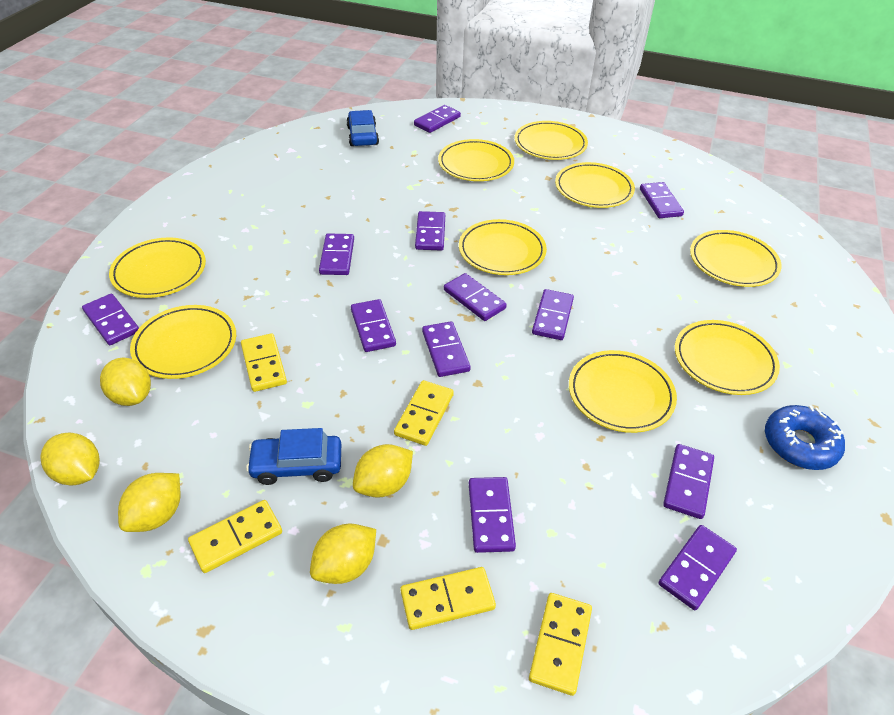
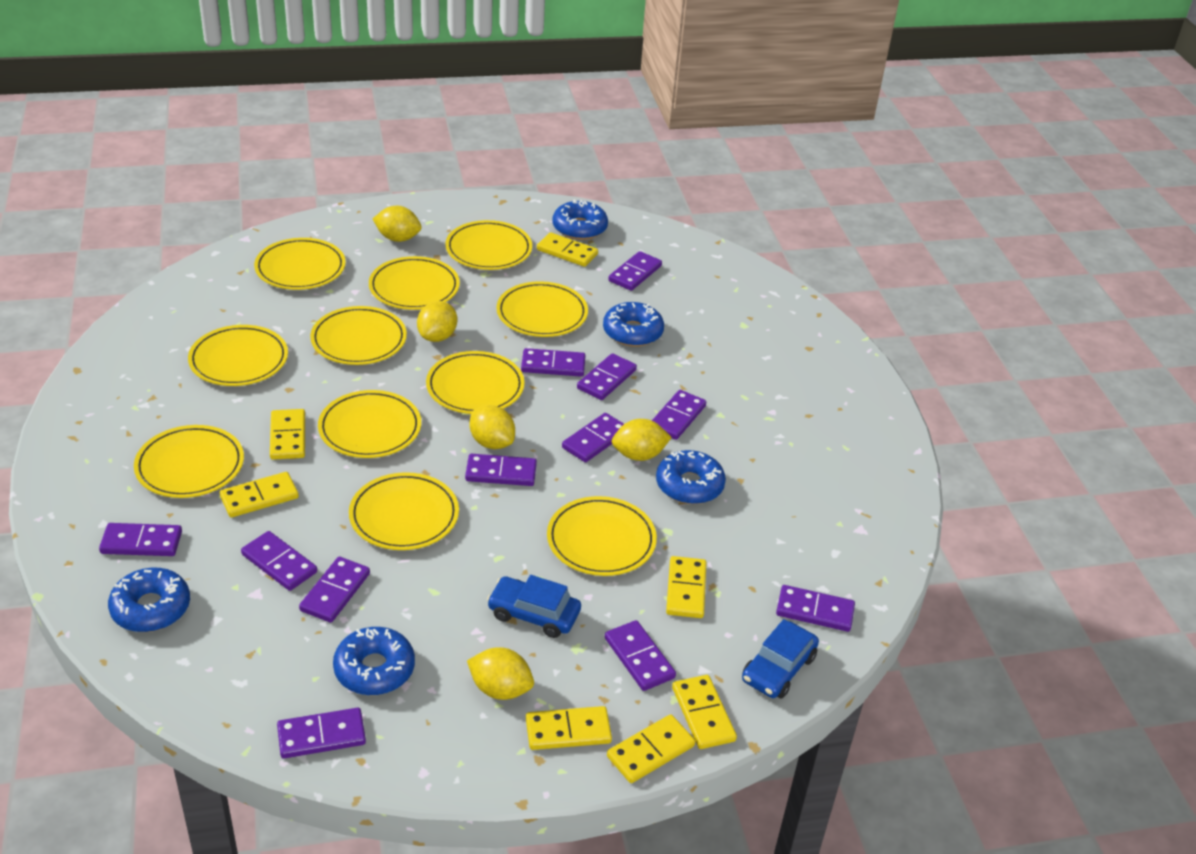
blue donut: 1 -> 5
yellow domino: 5 -> 7
yellow plate: 9 -> 11

